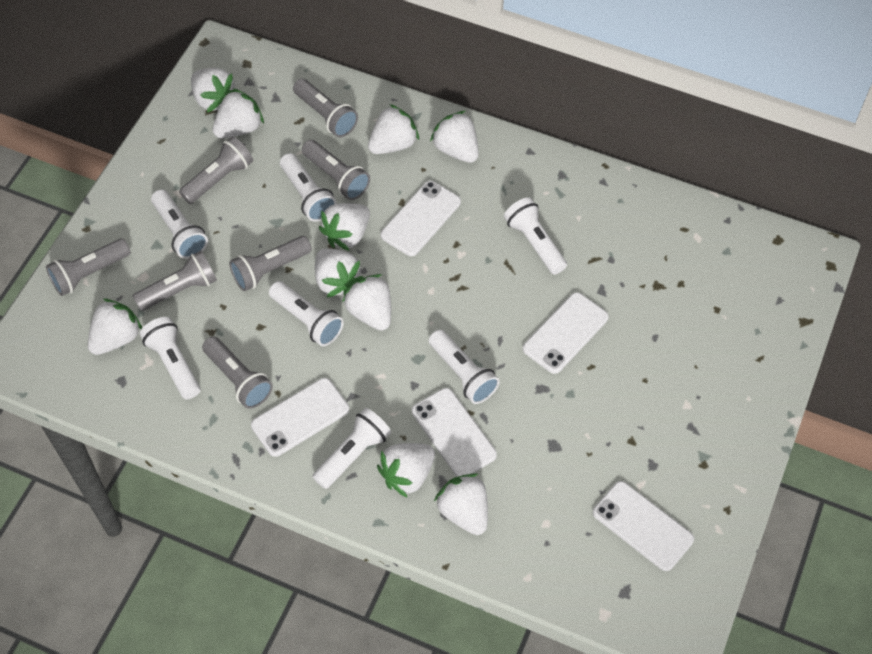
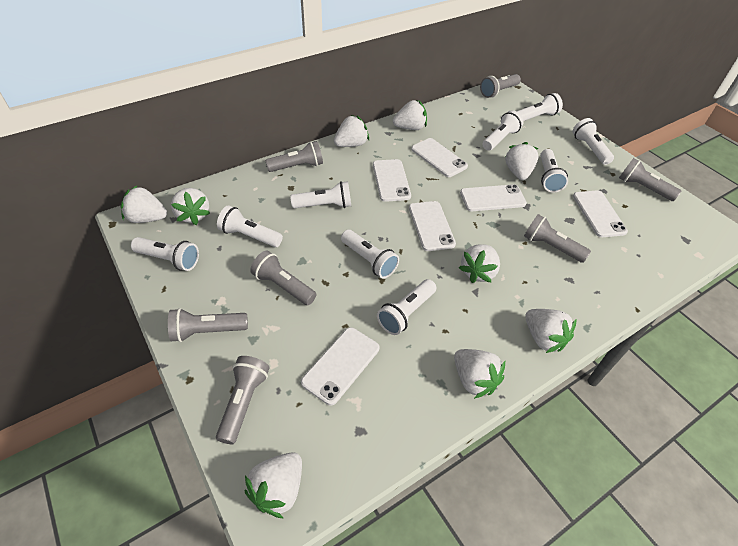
white flashlight: 7 -> 9
white phone: 5 -> 6
white strawberry: 10 -> 9

